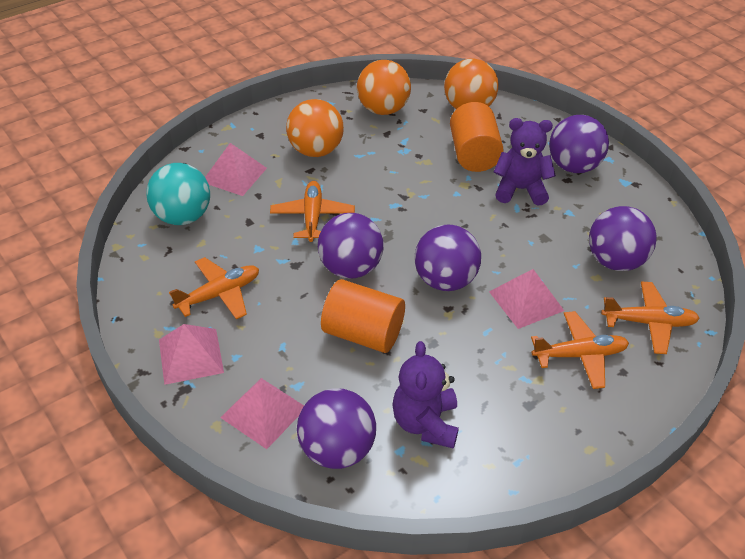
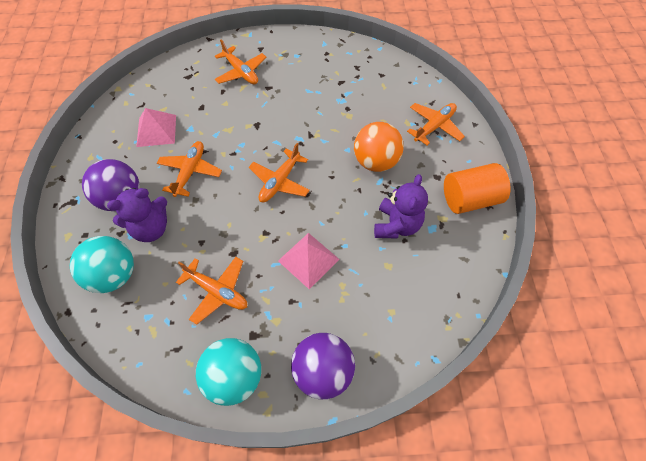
orange ball: 3 -> 1
orange cylinder: 2 -> 1
orange plane: 4 -> 5
pink pyramid: 4 -> 2
purple ball: 5 -> 2
turquoise ball: 1 -> 2

